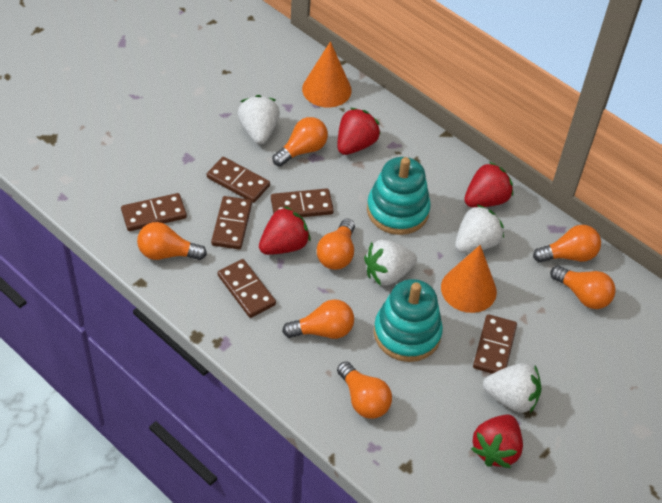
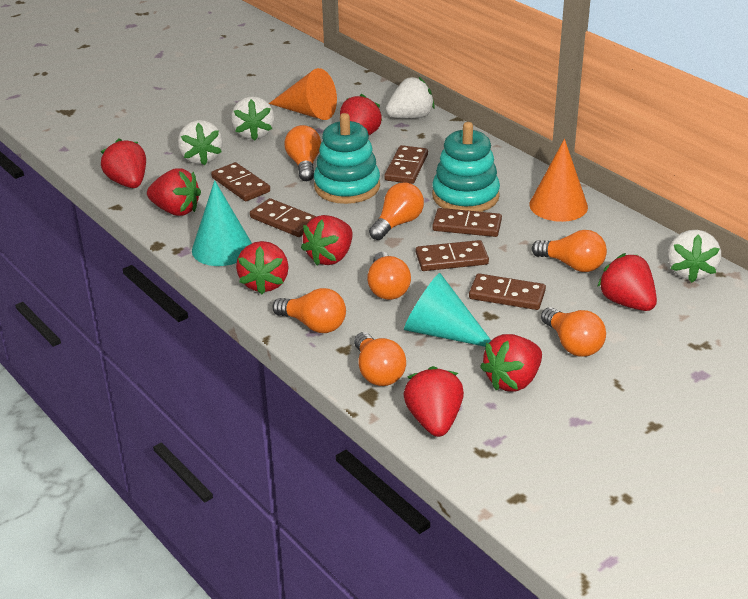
red strawberry: 4 -> 8
turquoise cone: 0 -> 2

